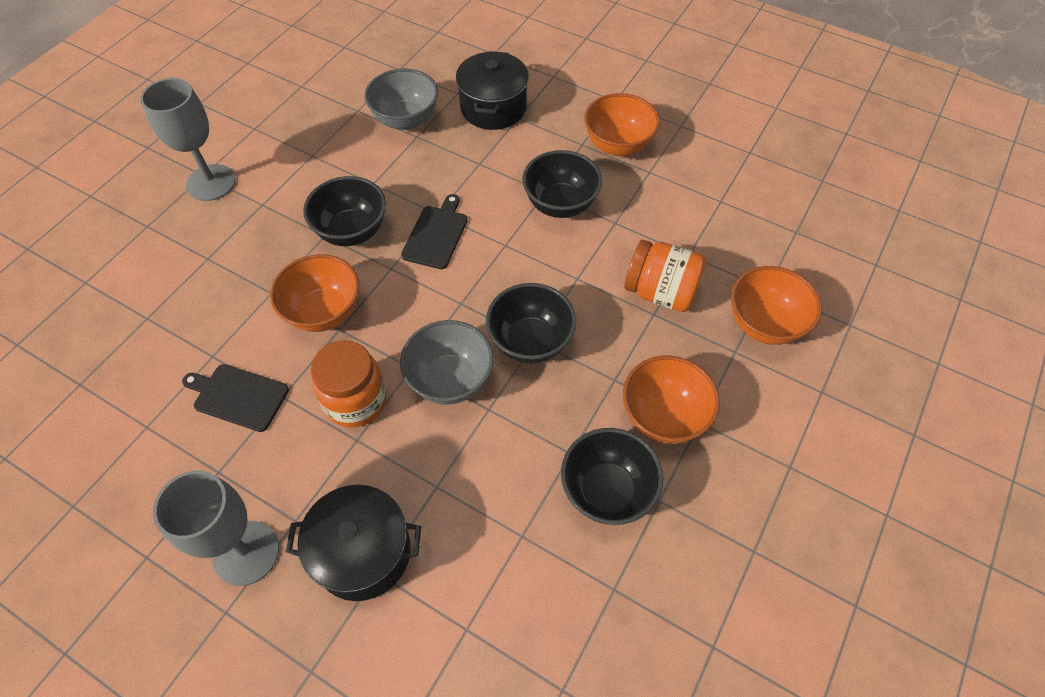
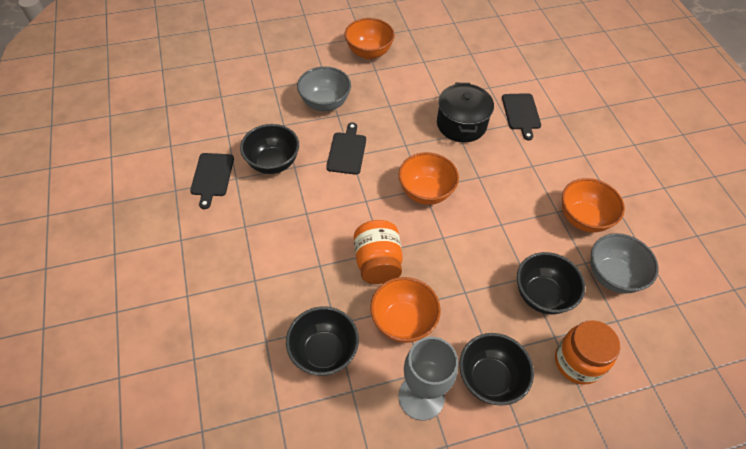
black cutting board: 2 -> 3
black pot: 2 -> 1
grey goblet: 2 -> 1

